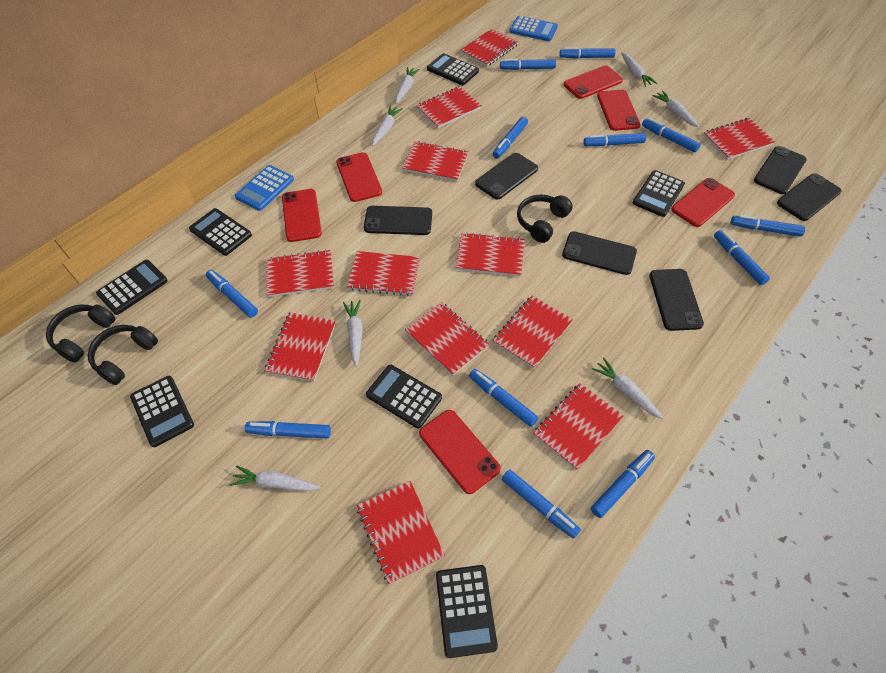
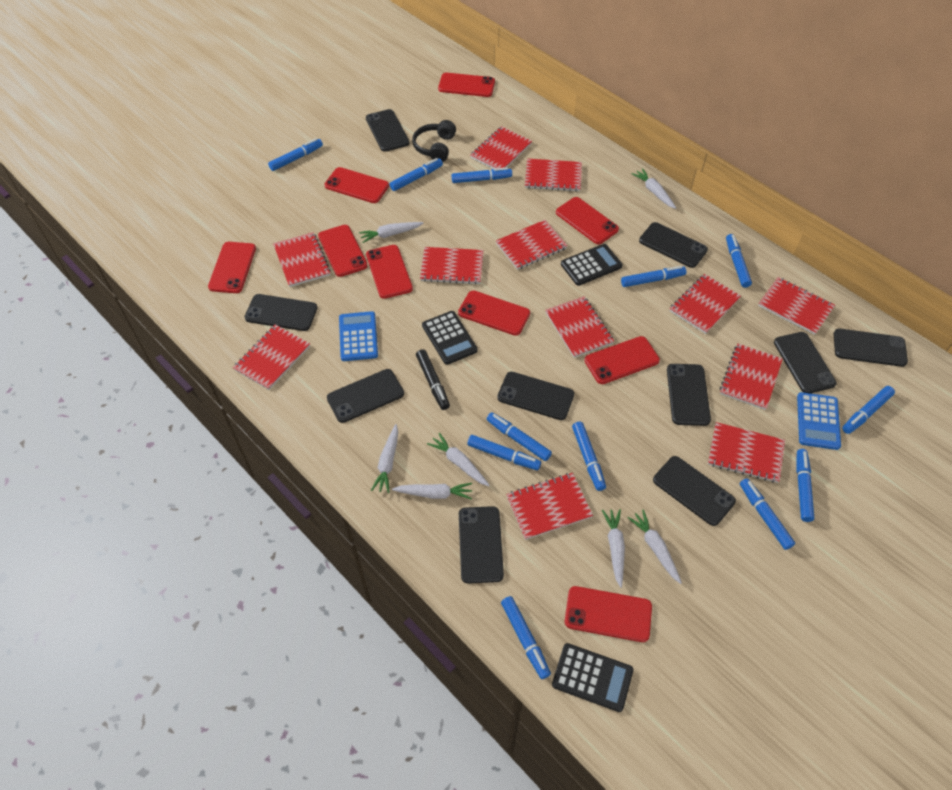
black calculator: 7 -> 3
black headphones: 3 -> 1
black marker: 0 -> 1
black phone: 6 -> 10
red phone: 6 -> 9

